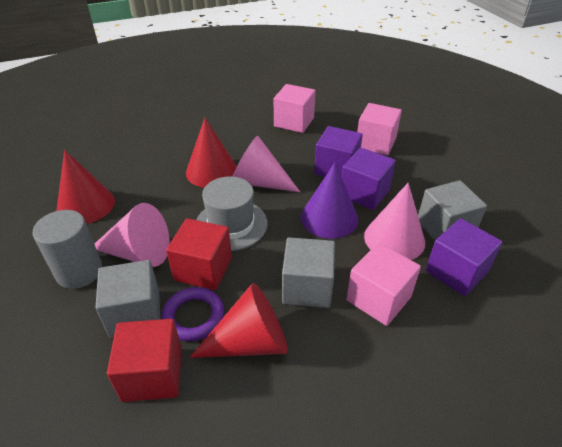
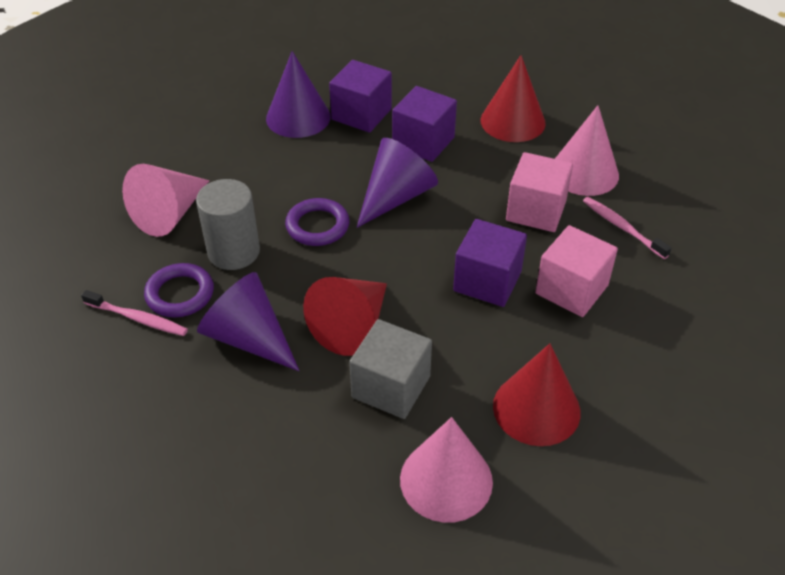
grey cube: 3 -> 1
grey hat: 1 -> 0
pink cube: 3 -> 2
pink toothbrush: 0 -> 2
purple cone: 1 -> 3
purple ring: 1 -> 2
red cube: 2 -> 0

